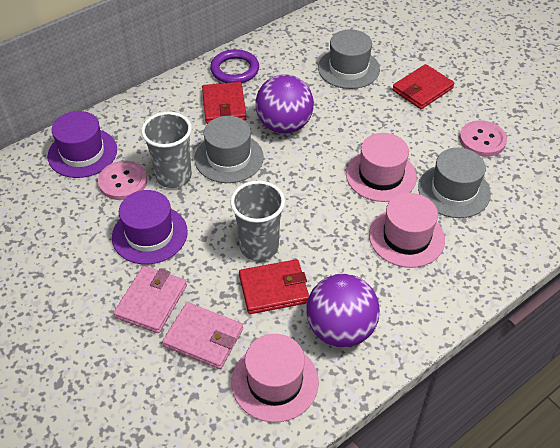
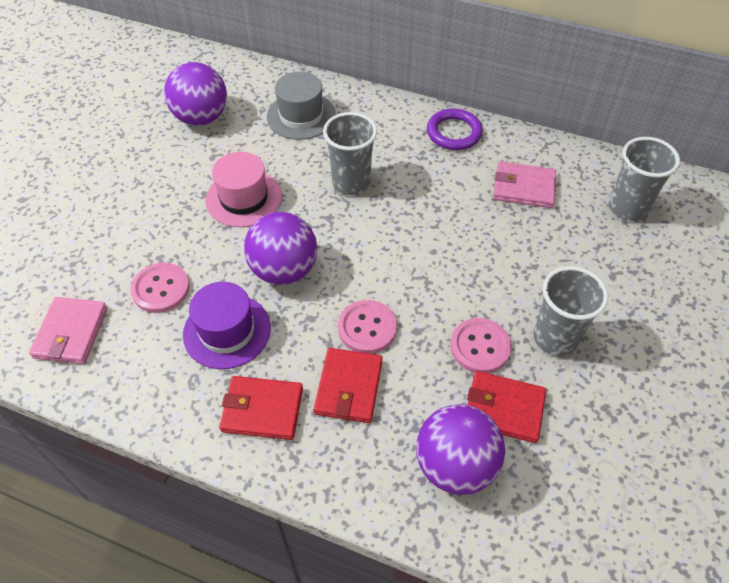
grey cup: 2 -> 3
grey hat: 3 -> 1
pink button: 2 -> 3
pink hat: 3 -> 1
purple ball: 2 -> 3
purple hat: 2 -> 1

